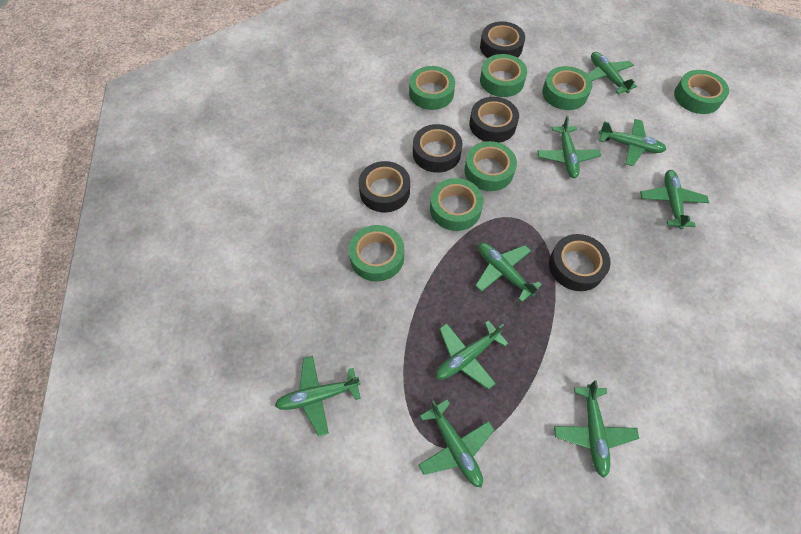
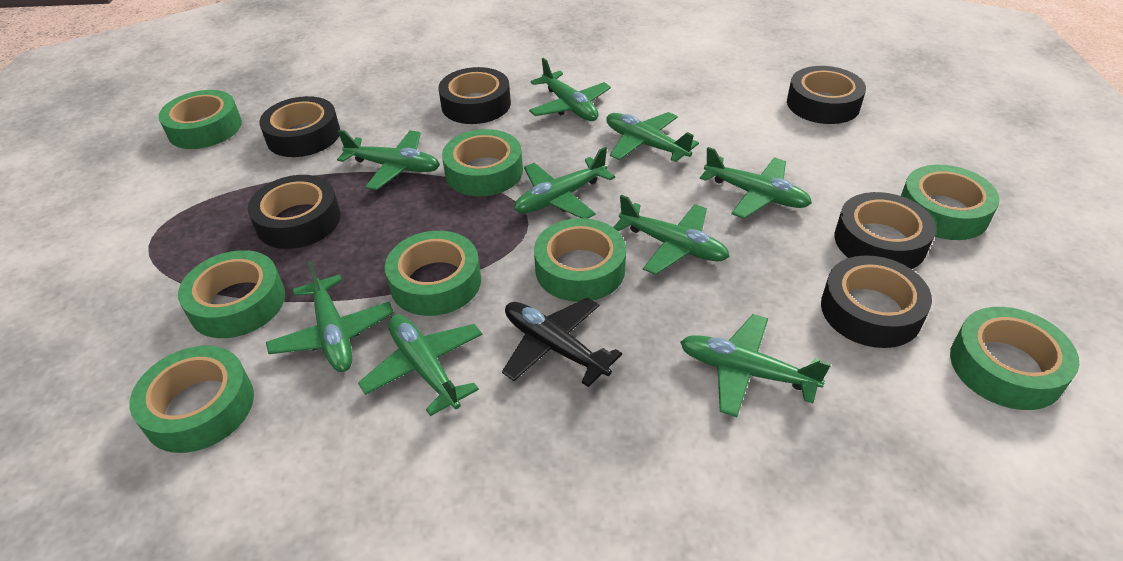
black plane: 0 -> 1
black tape: 5 -> 6
green tape: 7 -> 8

